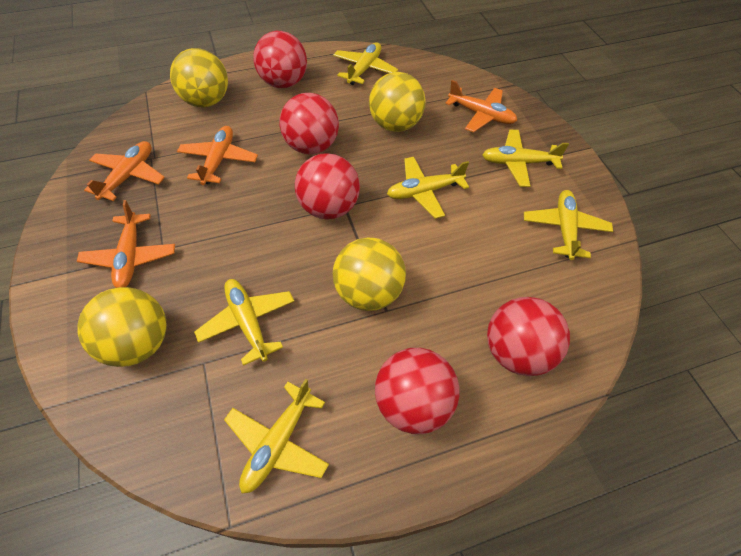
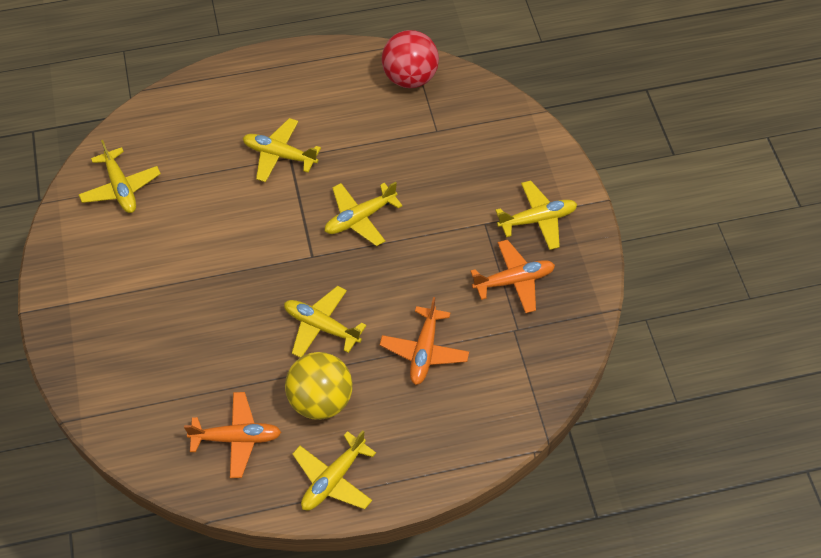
orange plane: 4 -> 3
red ball: 5 -> 1
yellow ball: 4 -> 1

